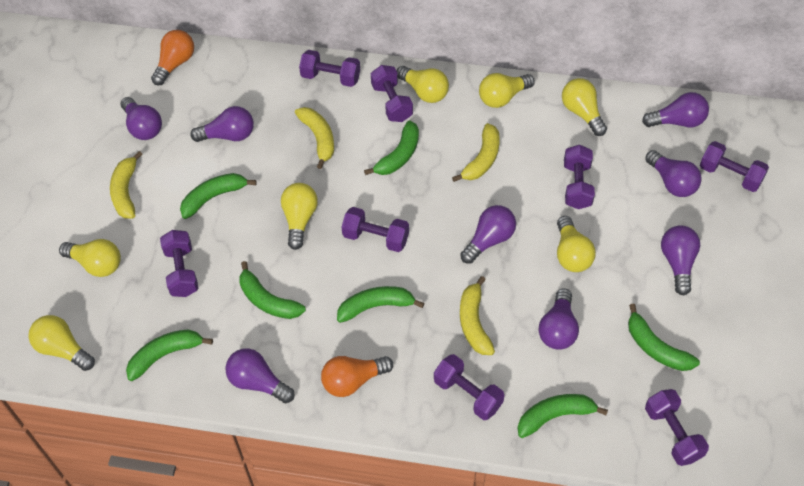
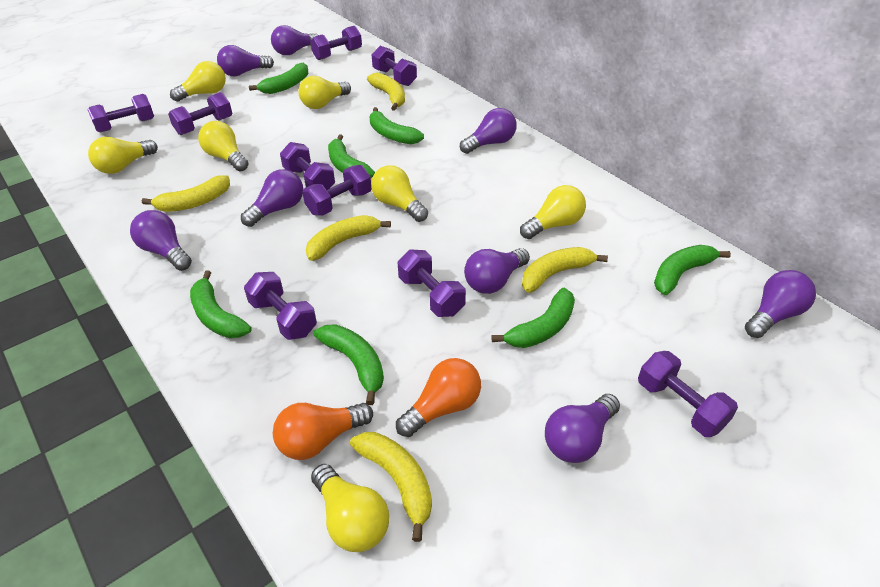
purple dumbbell: 8 -> 9
yellow banana: 4 -> 5

